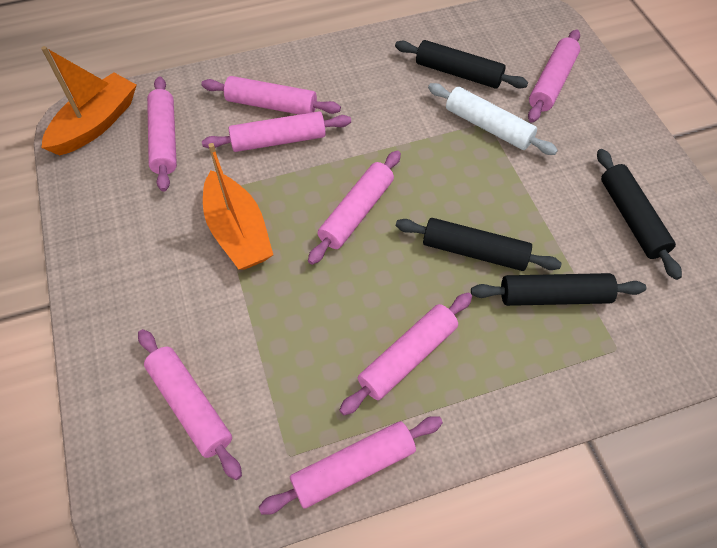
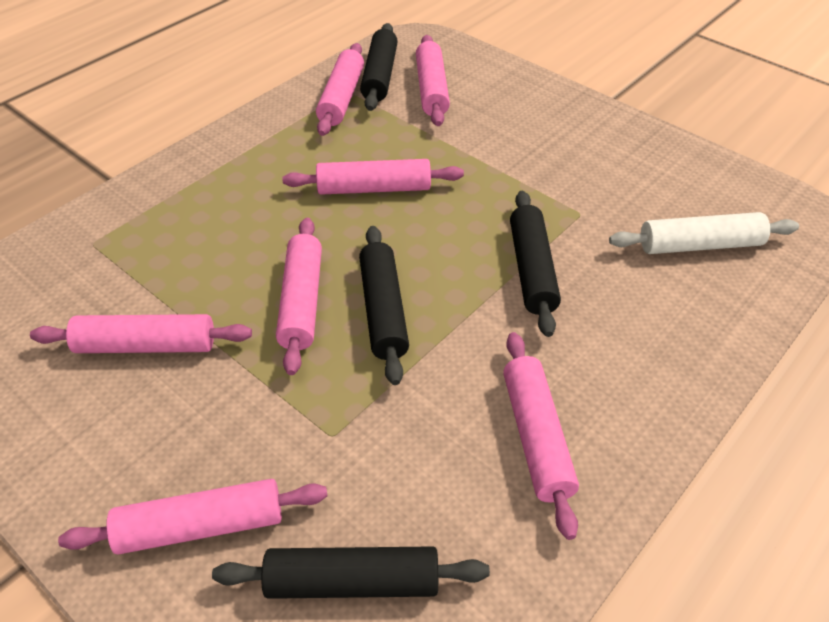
orange boat: 2 -> 0
pink rolling pin: 8 -> 7

